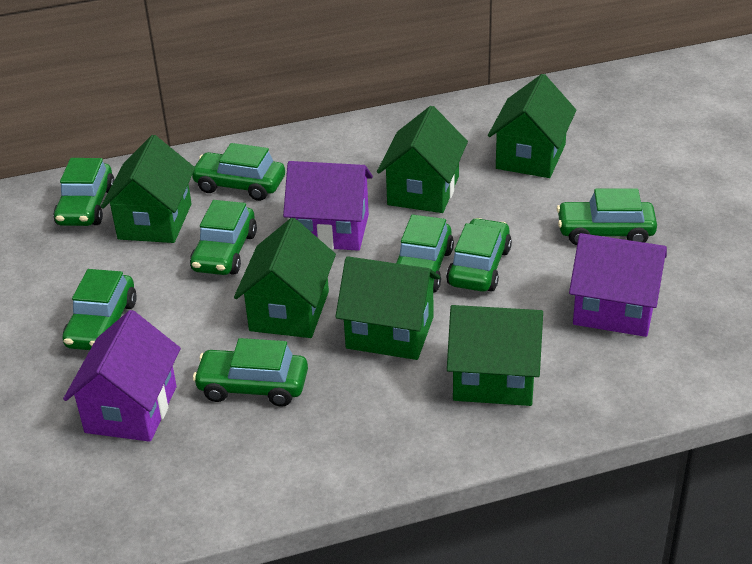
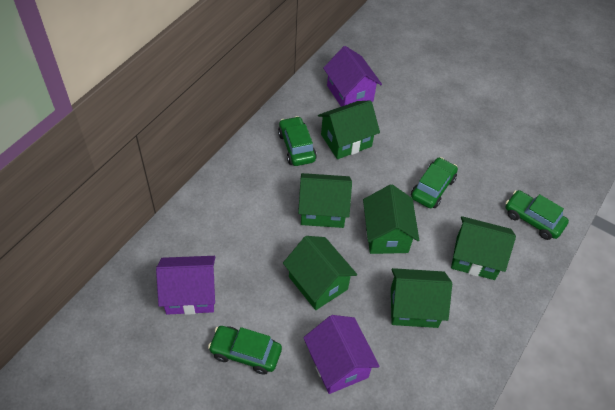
green car: 8 -> 4

